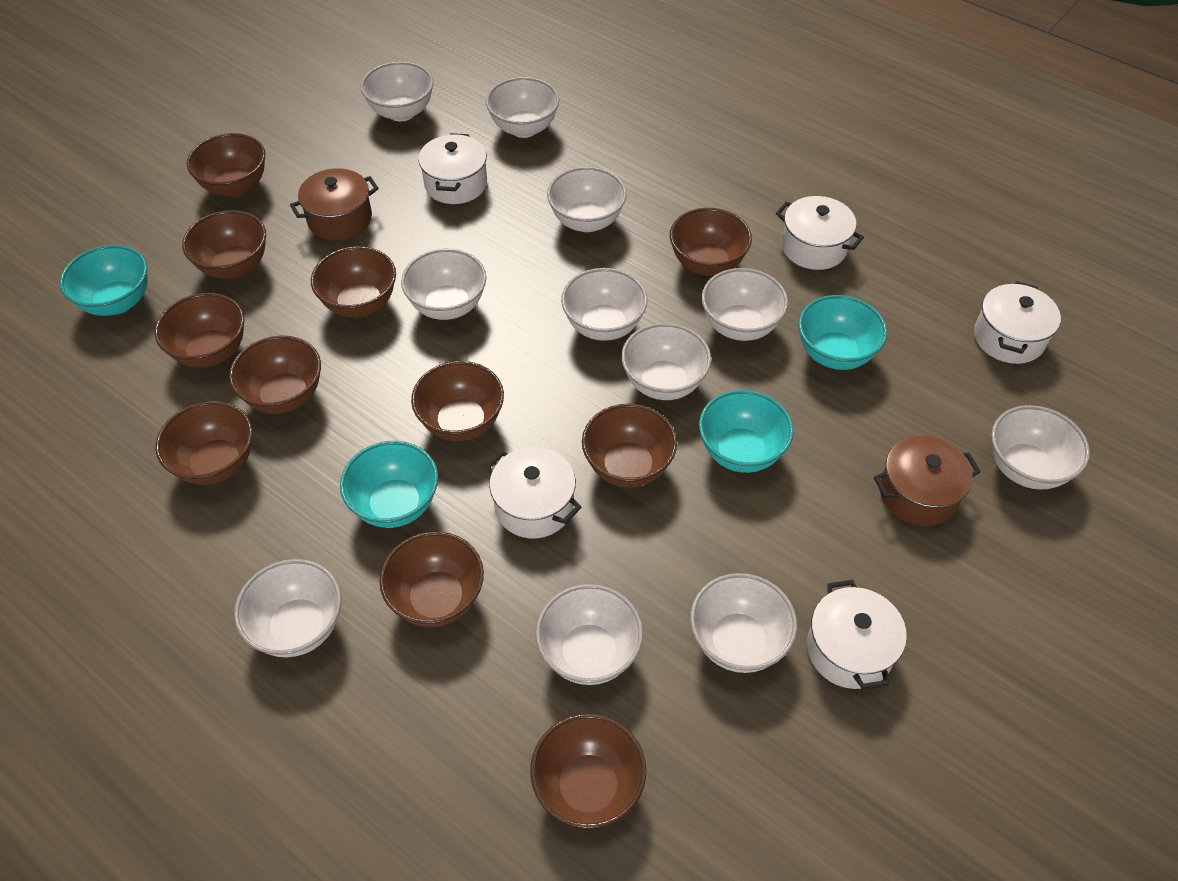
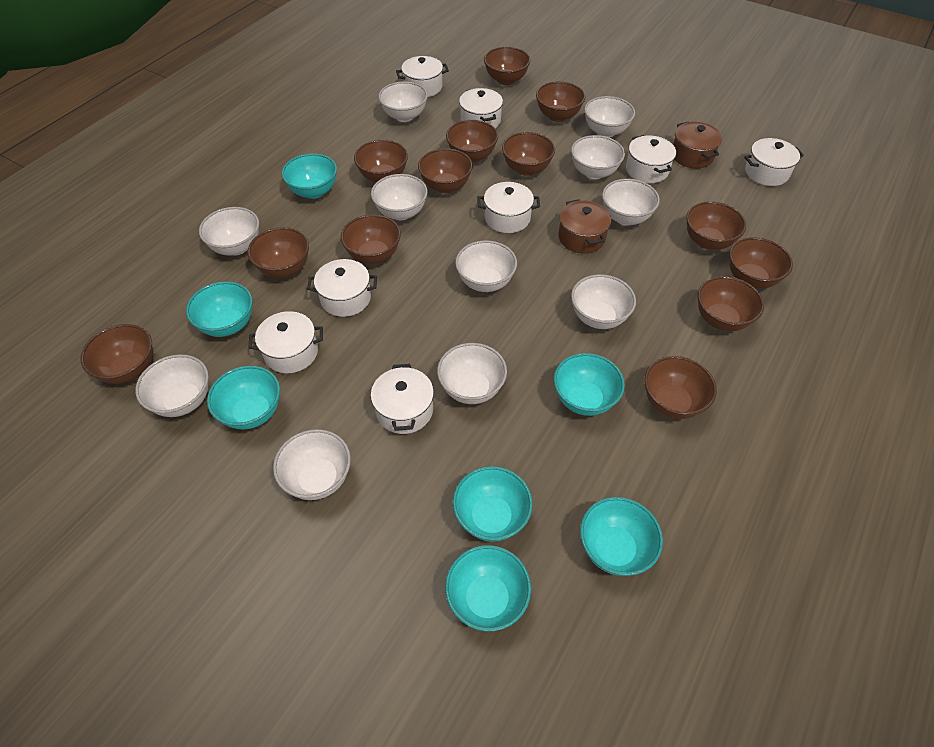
brown bowl: 11 -> 13
turquoise bowl: 4 -> 7
white pot: 5 -> 8

